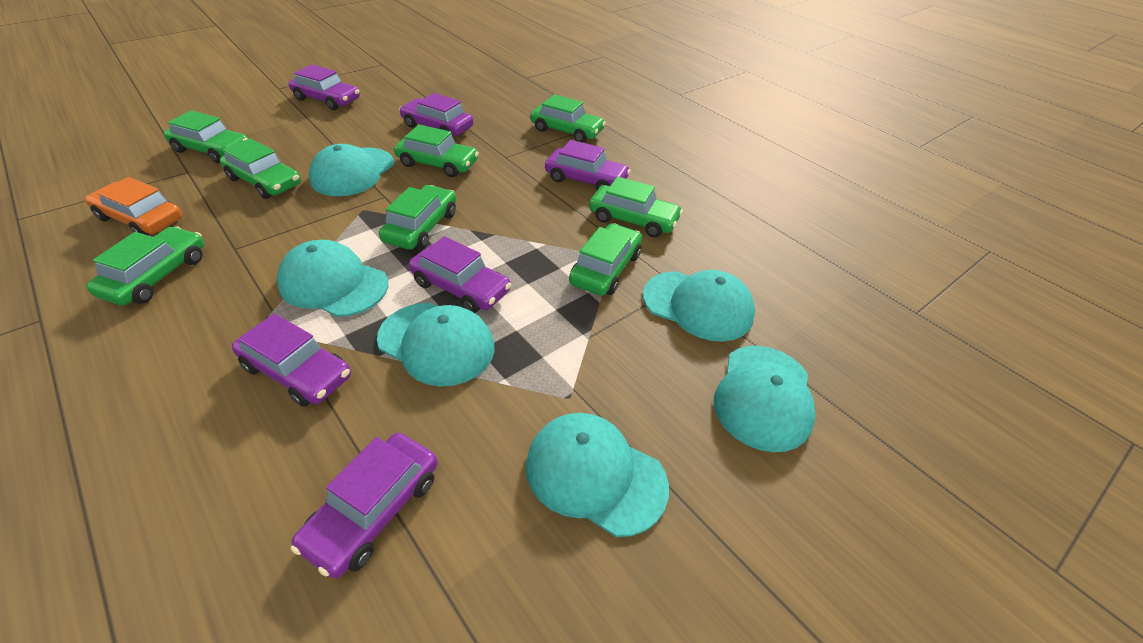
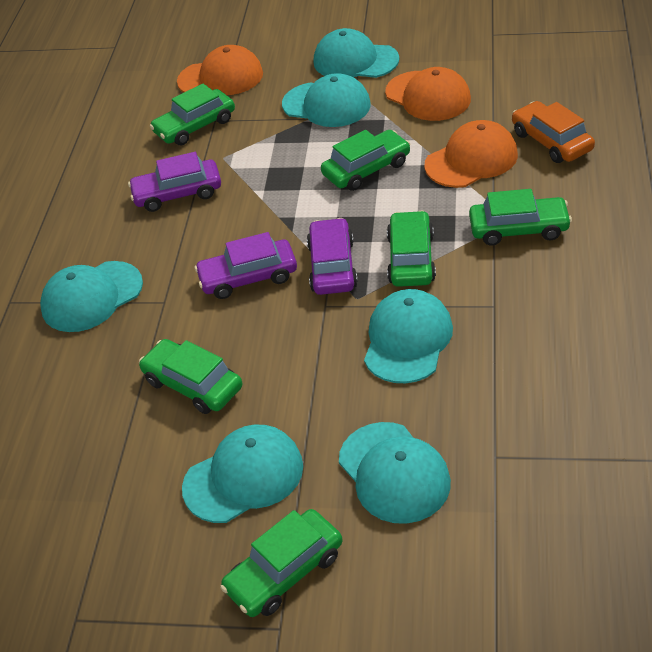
green car: 8 -> 6
orange cap: 0 -> 3
purple car: 6 -> 3

